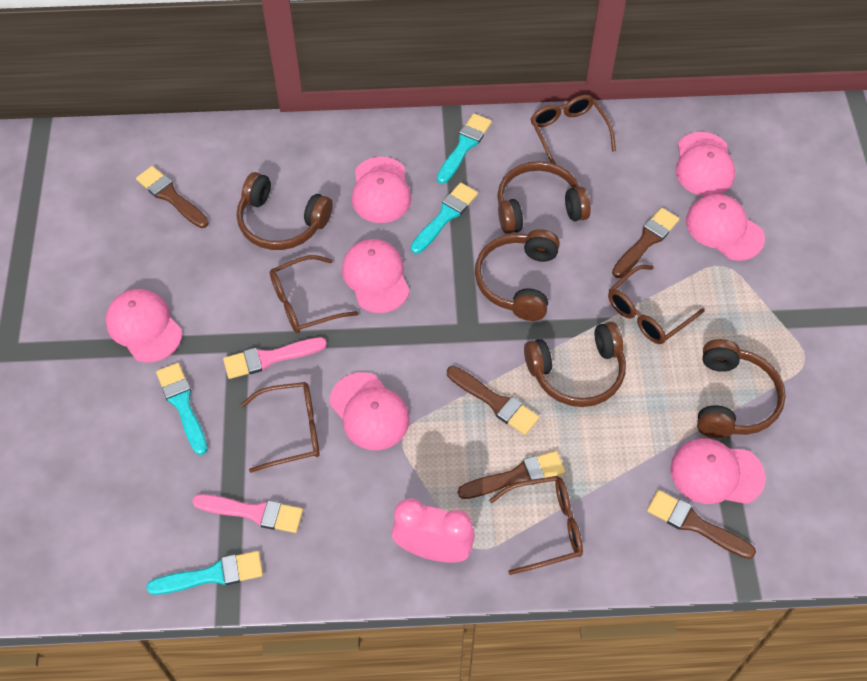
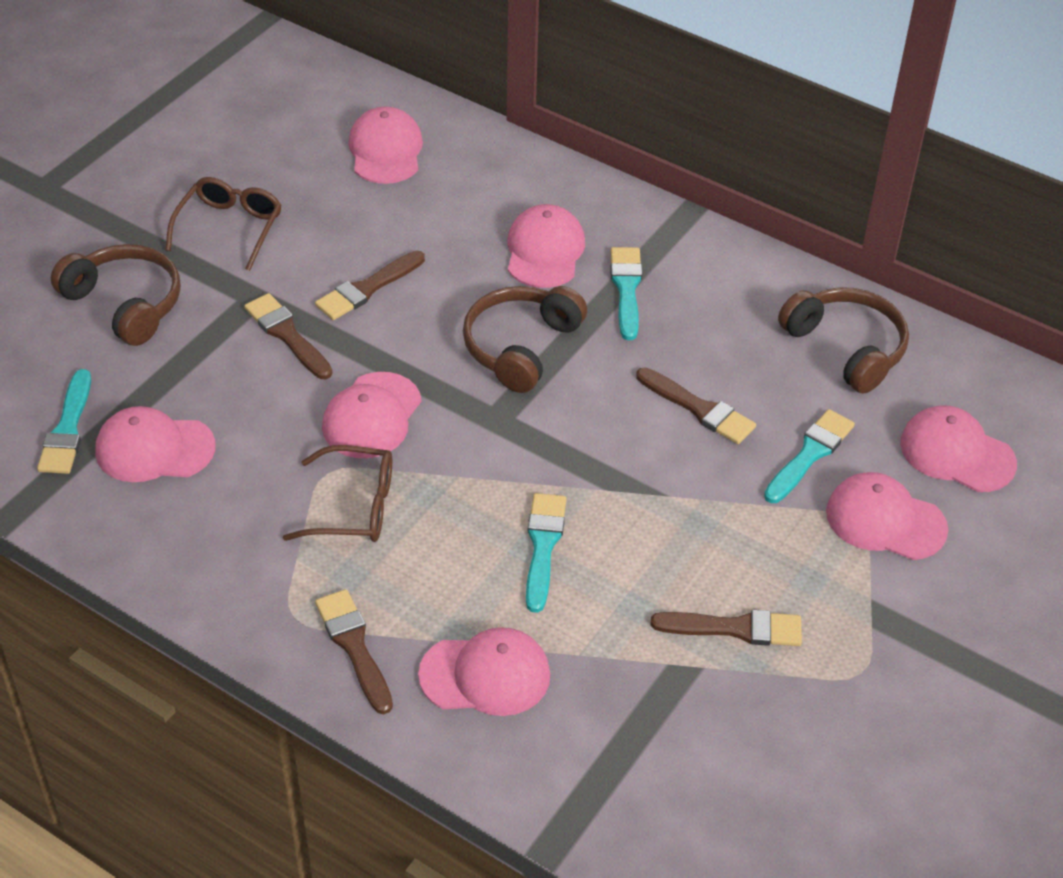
brown glasses: 5 -> 2
brown headphones: 5 -> 3
pink brush: 2 -> 0
pink clock: 1 -> 0

